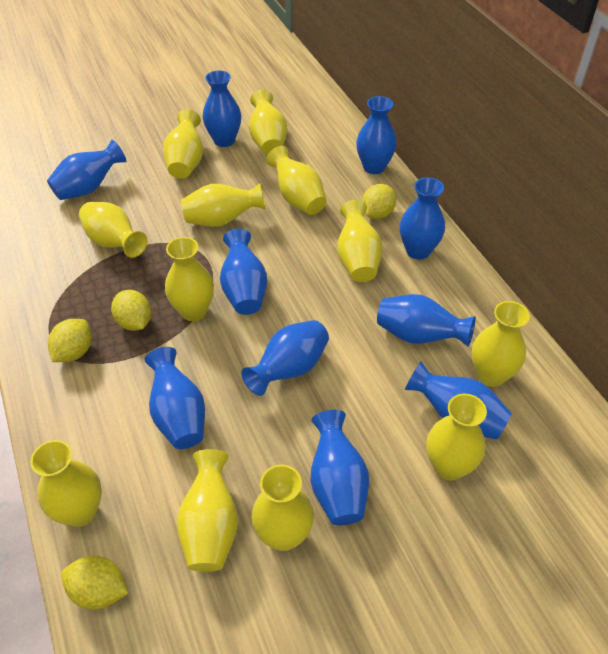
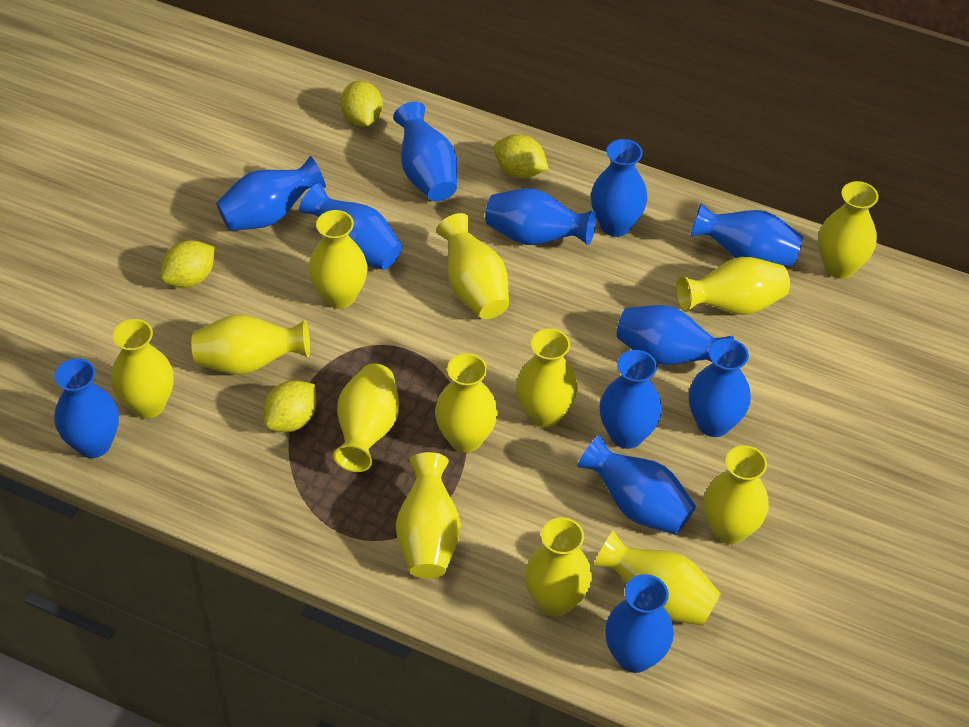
blue vase: 10 -> 12
yellow vase: 12 -> 13

